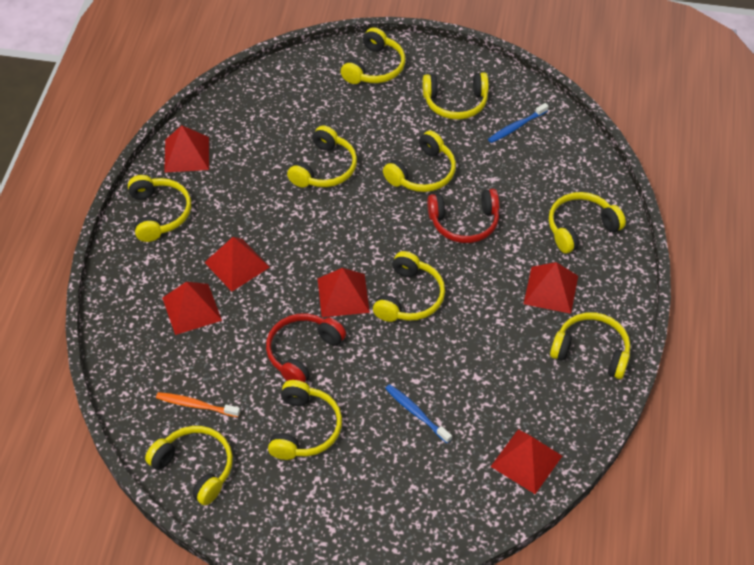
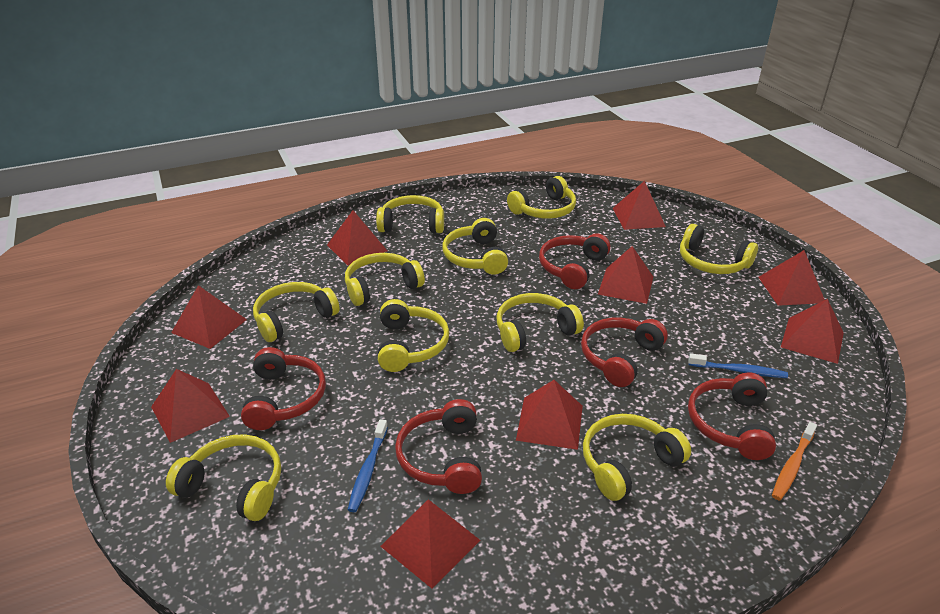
red headphones: 2 -> 5
red pyramid: 6 -> 9

